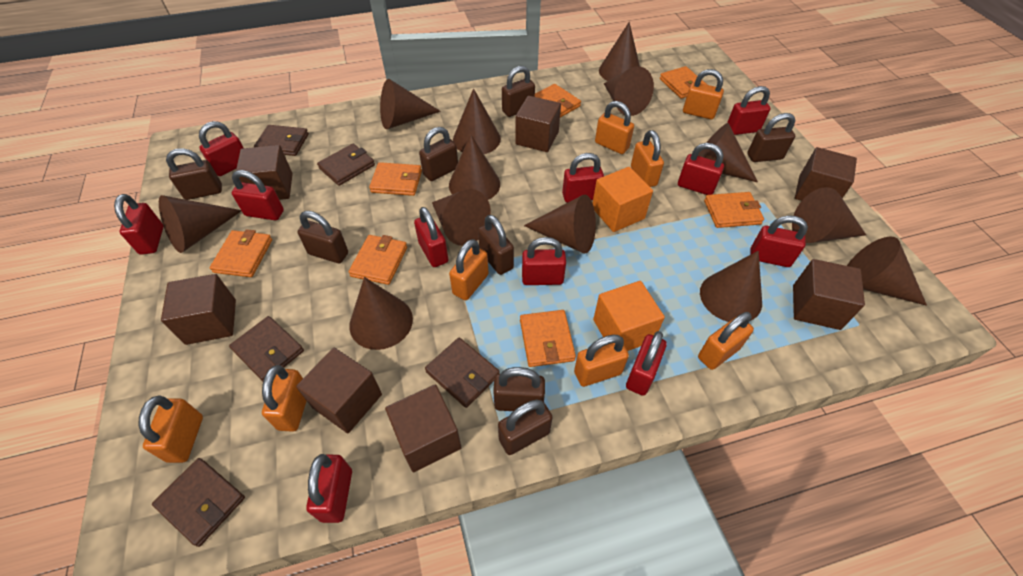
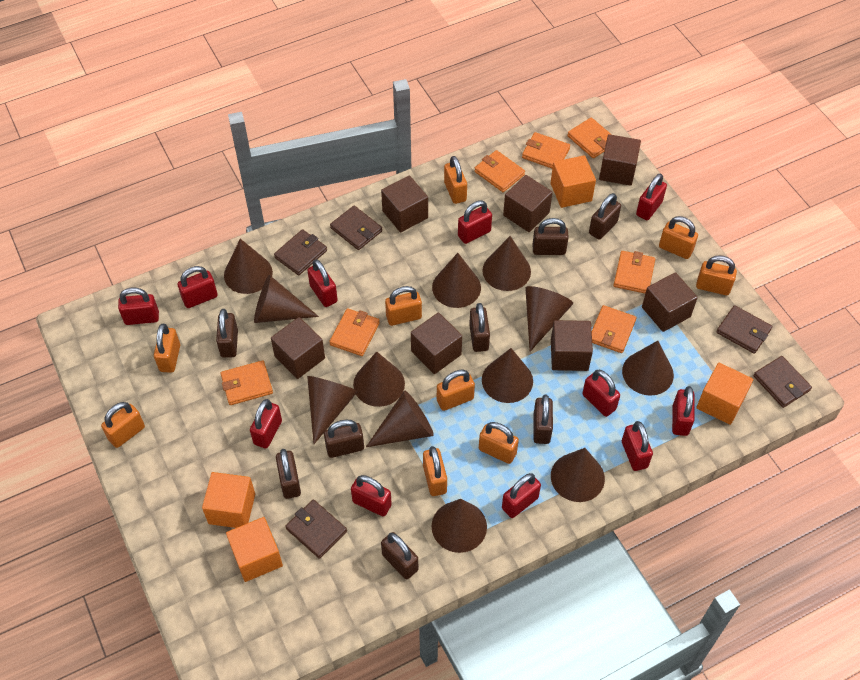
brown cone: 13 -> 12
orange cube: 2 -> 4
orange padlock: 8 -> 9

